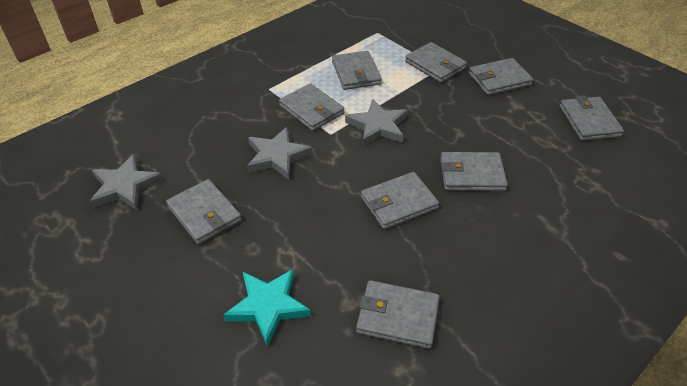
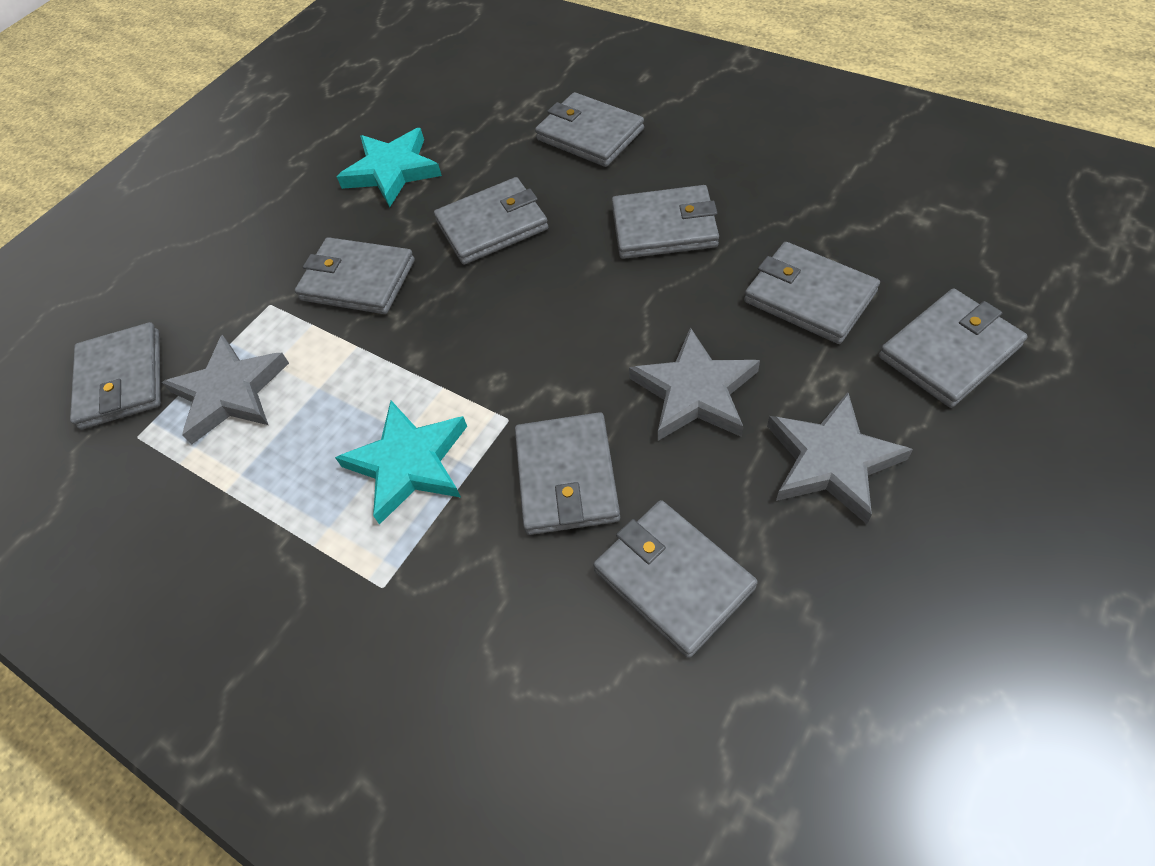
turquoise star: 1 -> 2

